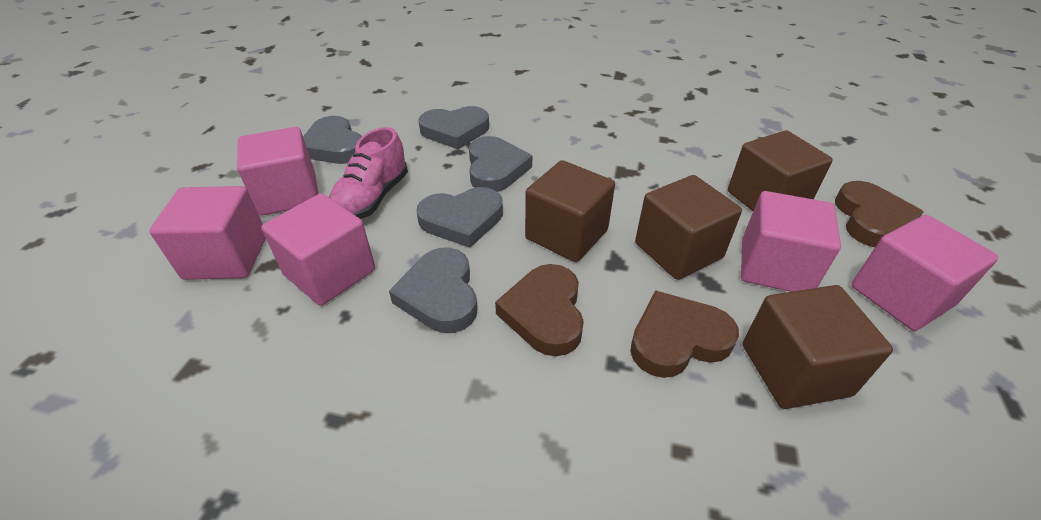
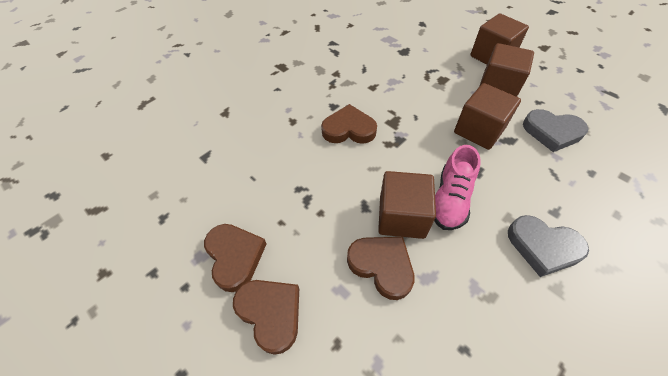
brown heart: 3 -> 4
grey heart: 5 -> 2
pink cube: 5 -> 0

